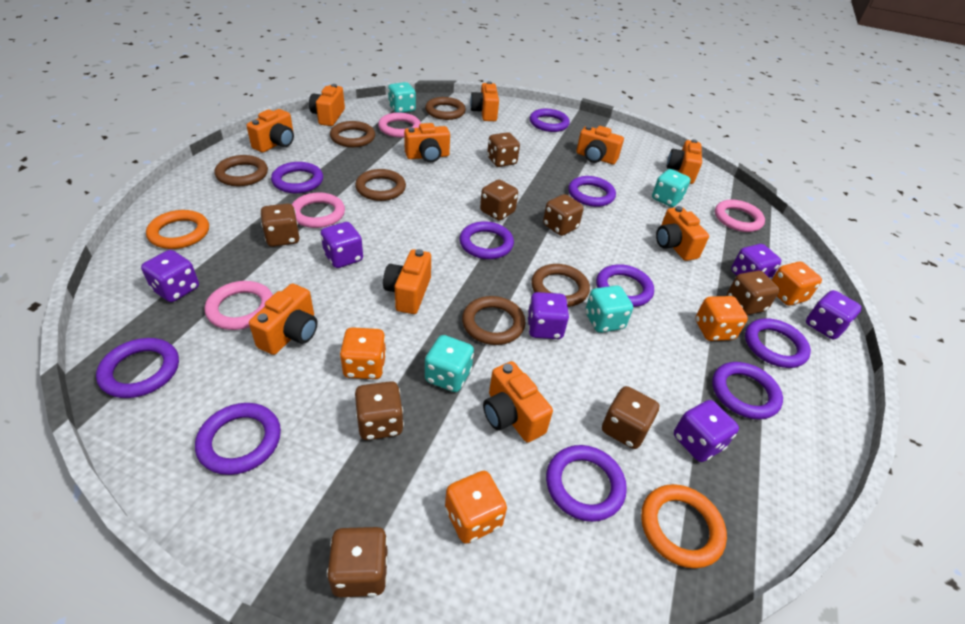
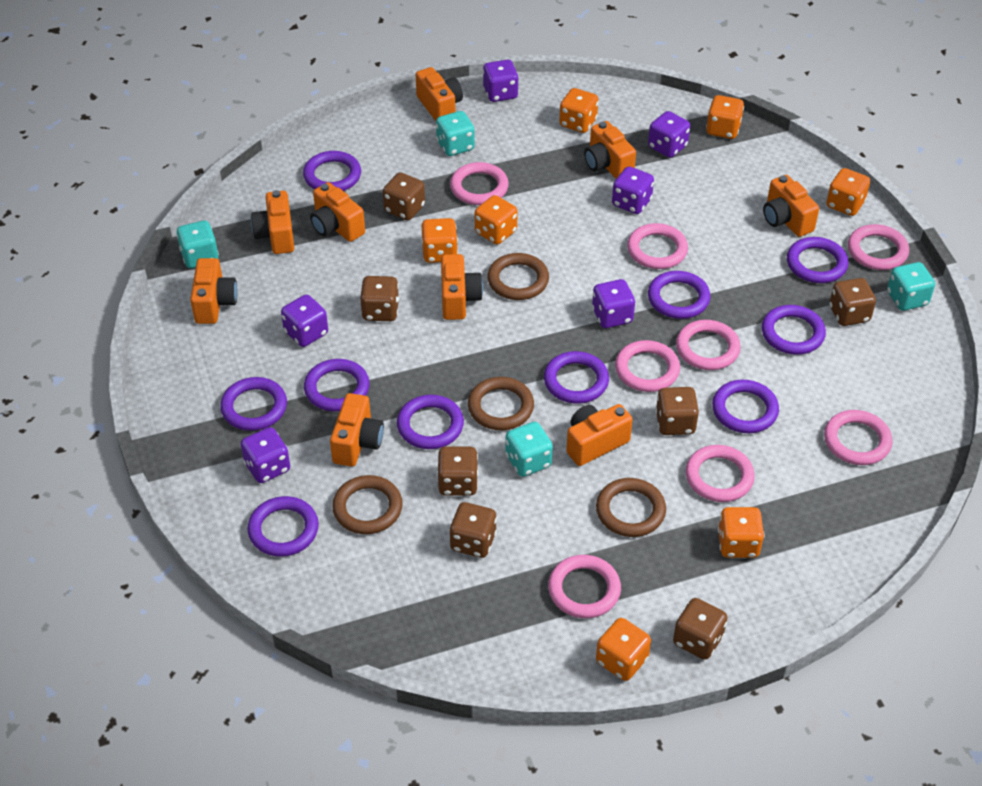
brown dice: 8 -> 7
brown ring: 6 -> 4
orange camera: 10 -> 9
orange dice: 4 -> 7
orange ring: 2 -> 0
pink ring: 4 -> 8

